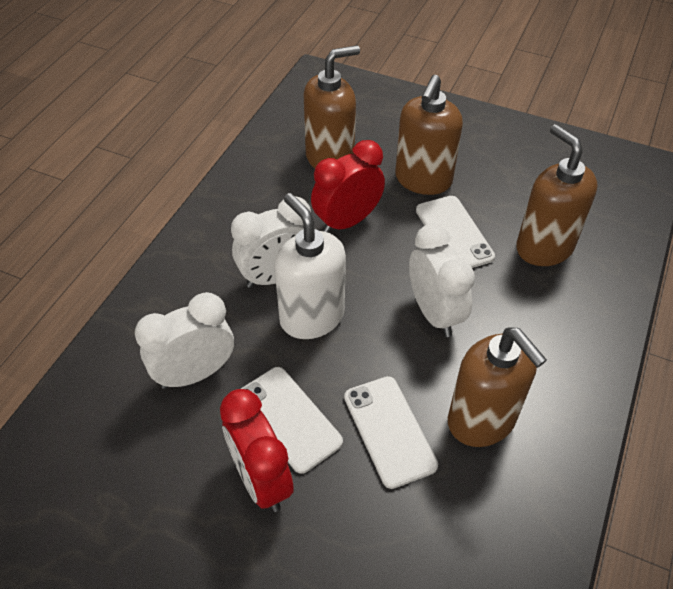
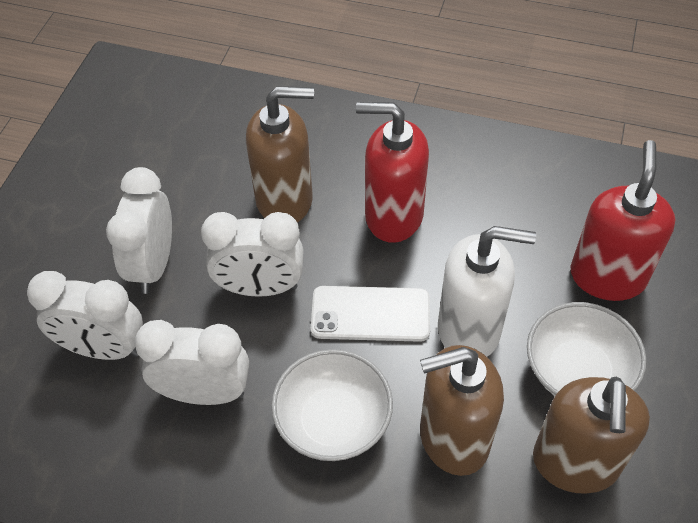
brown soap dispenser: 4 -> 3
red clock: 2 -> 0
red soap dispenser: 0 -> 2
white bowl: 0 -> 2
white clock: 3 -> 4
white phone: 3 -> 1

